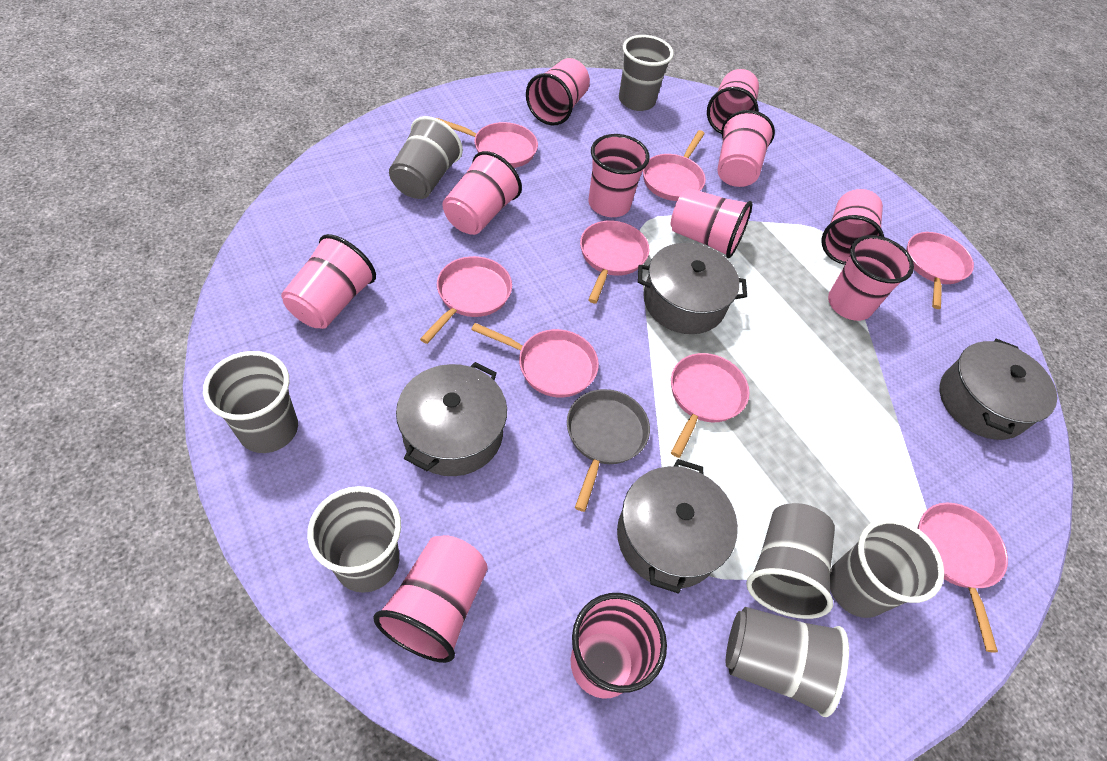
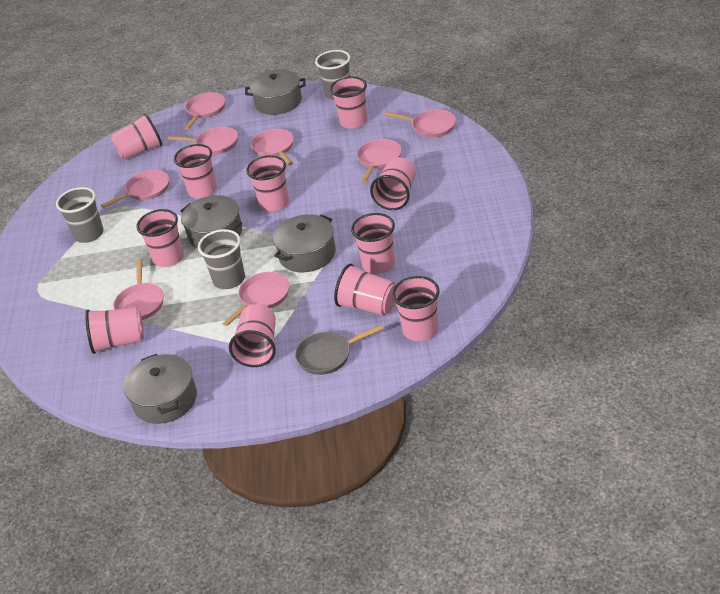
grey cup: 7 -> 3

